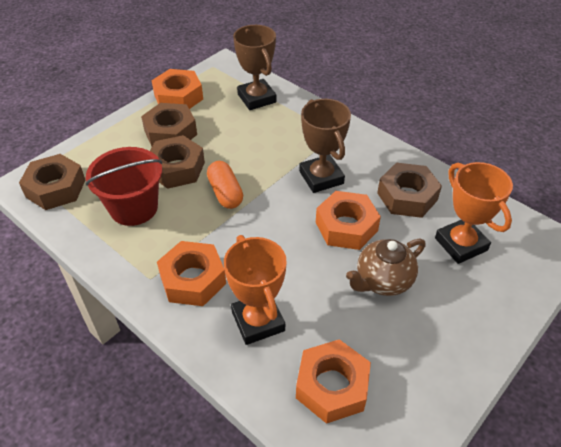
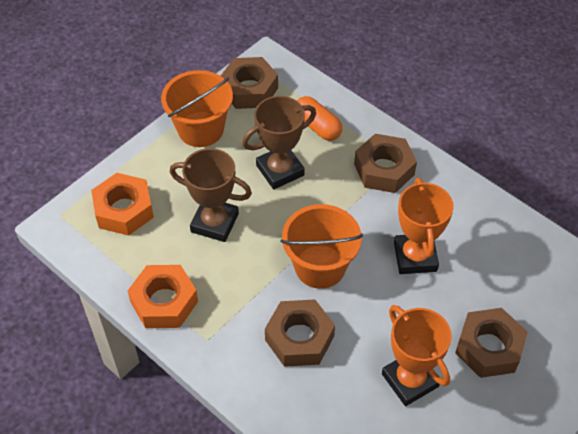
brown teapot: 1 -> 0
orange bucket: 0 -> 2
orange nut: 4 -> 2
red bucket: 1 -> 0

